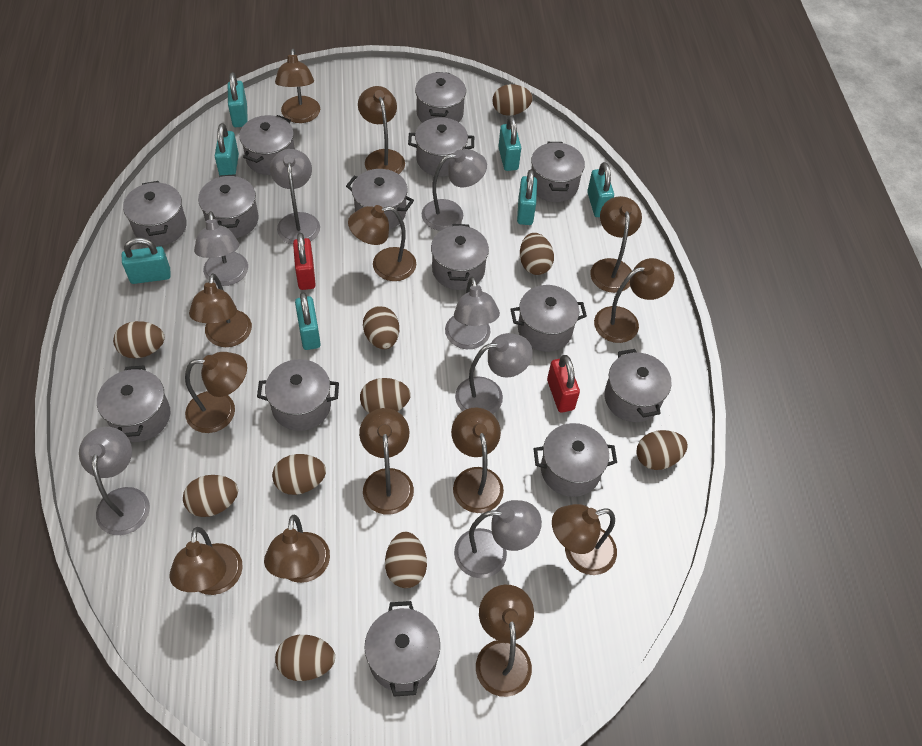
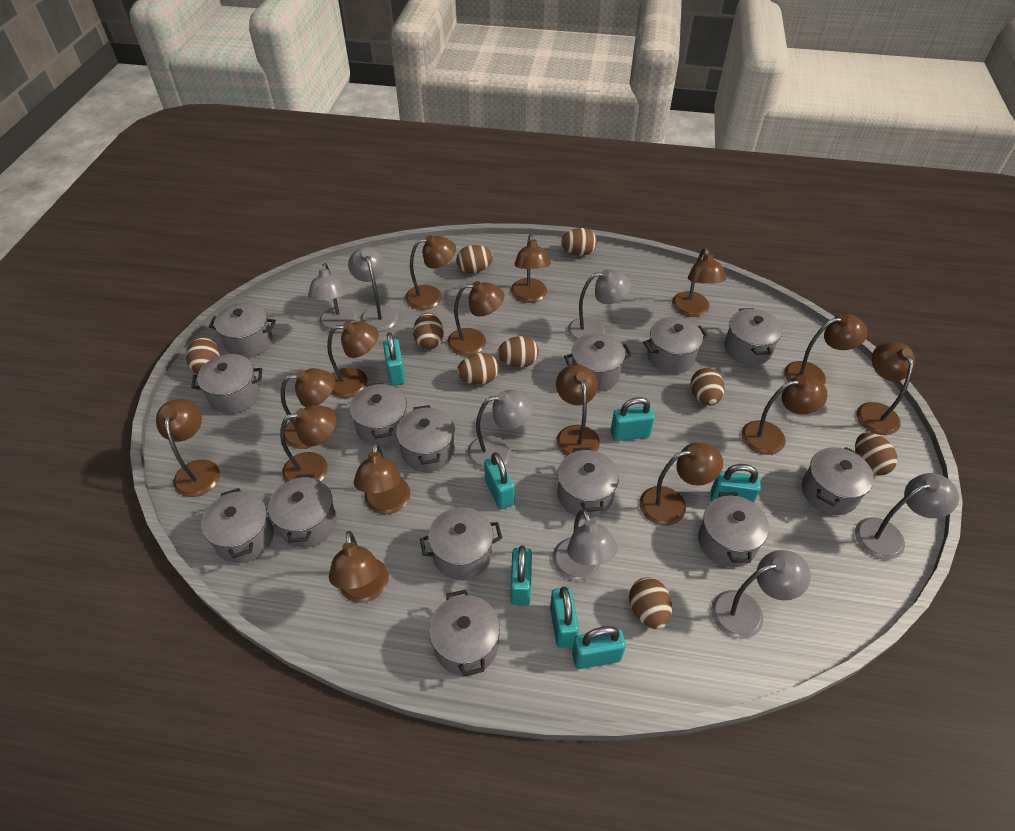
brown egg: 10 -> 9
brown lamp: 13 -> 15
red padlock: 2 -> 0

